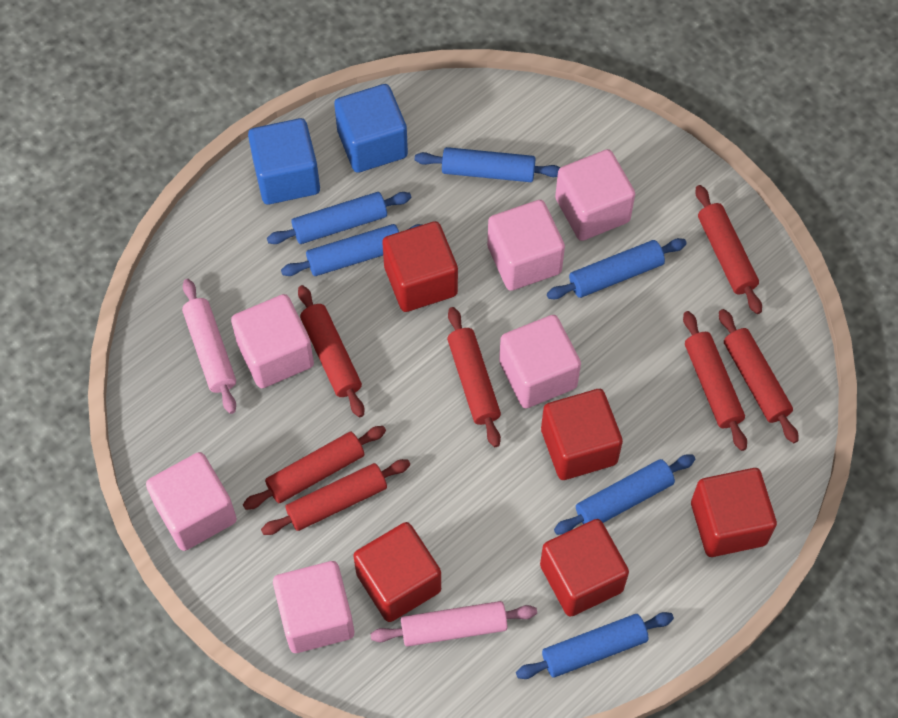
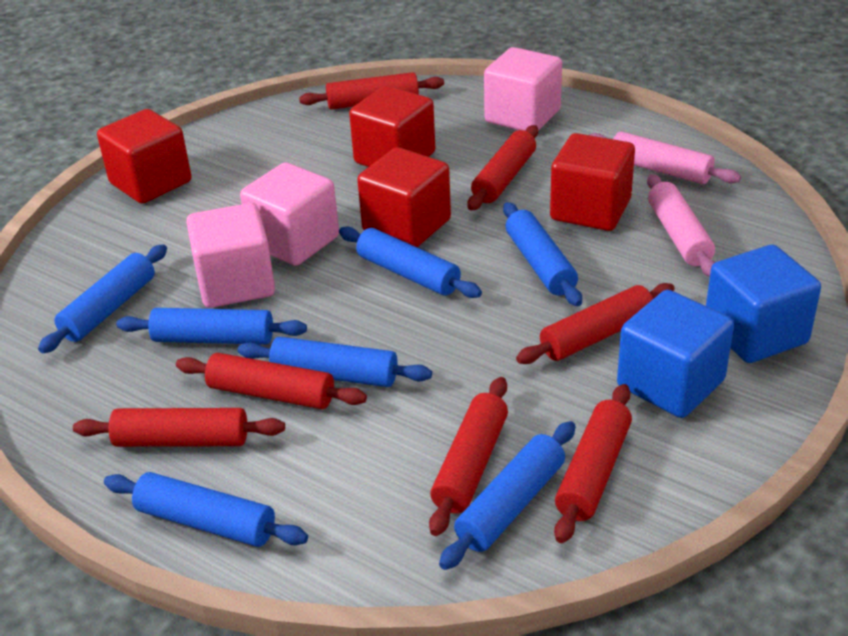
blue rolling pin: 6 -> 7
pink cube: 6 -> 3
red cube: 5 -> 4

